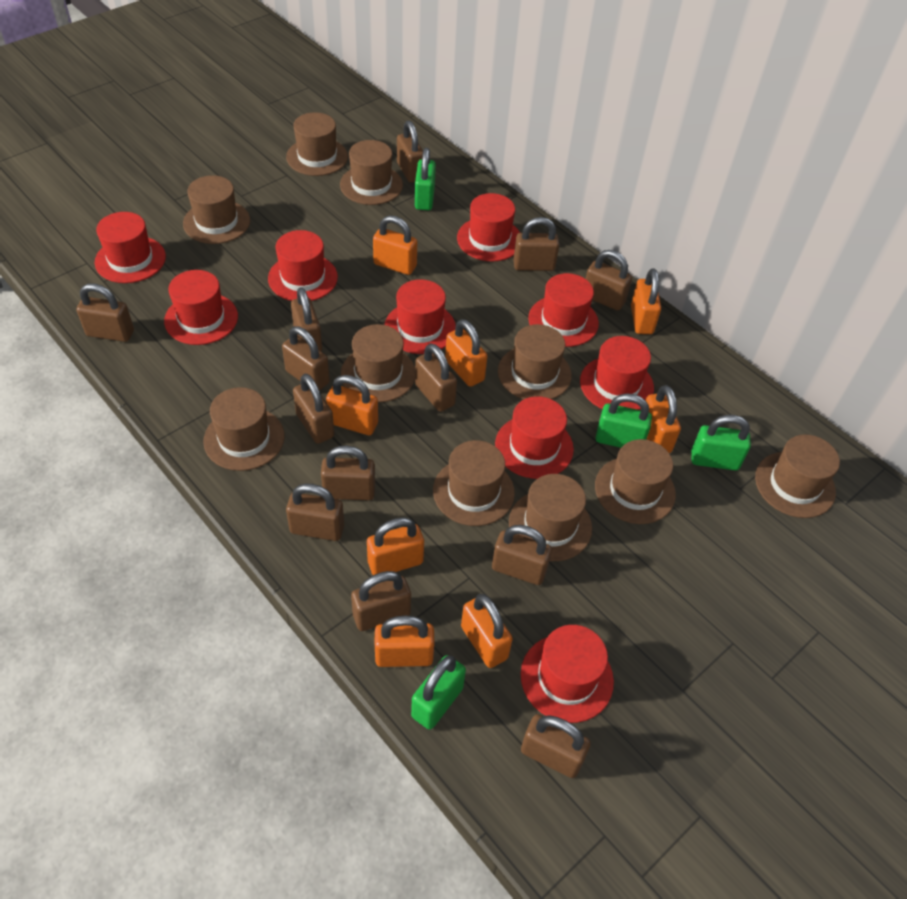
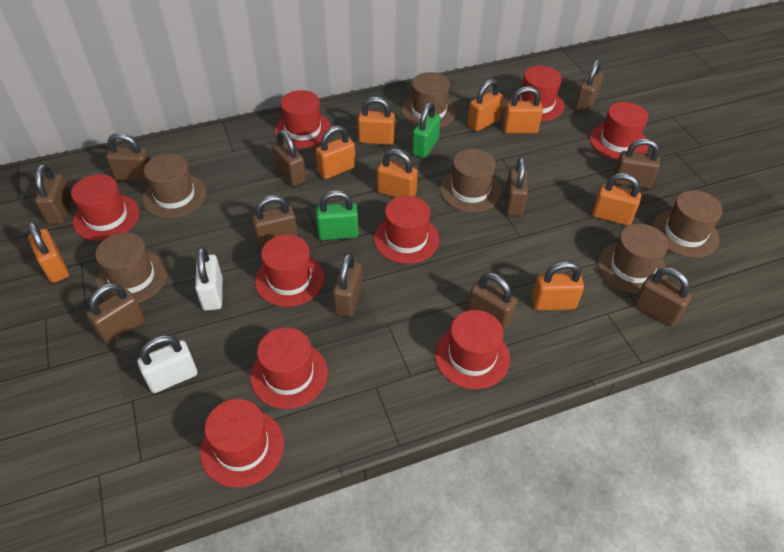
brown hat: 10 -> 6
brown padlock: 13 -> 11
green padlock: 4 -> 2
white padlock: 0 -> 2

